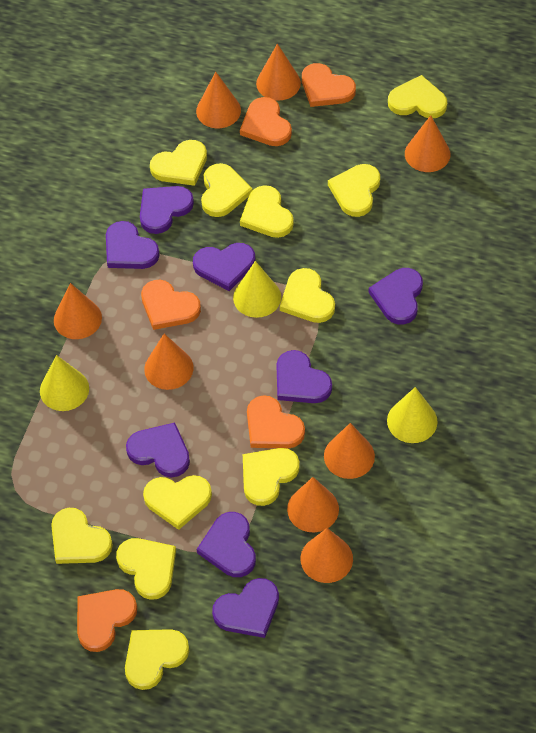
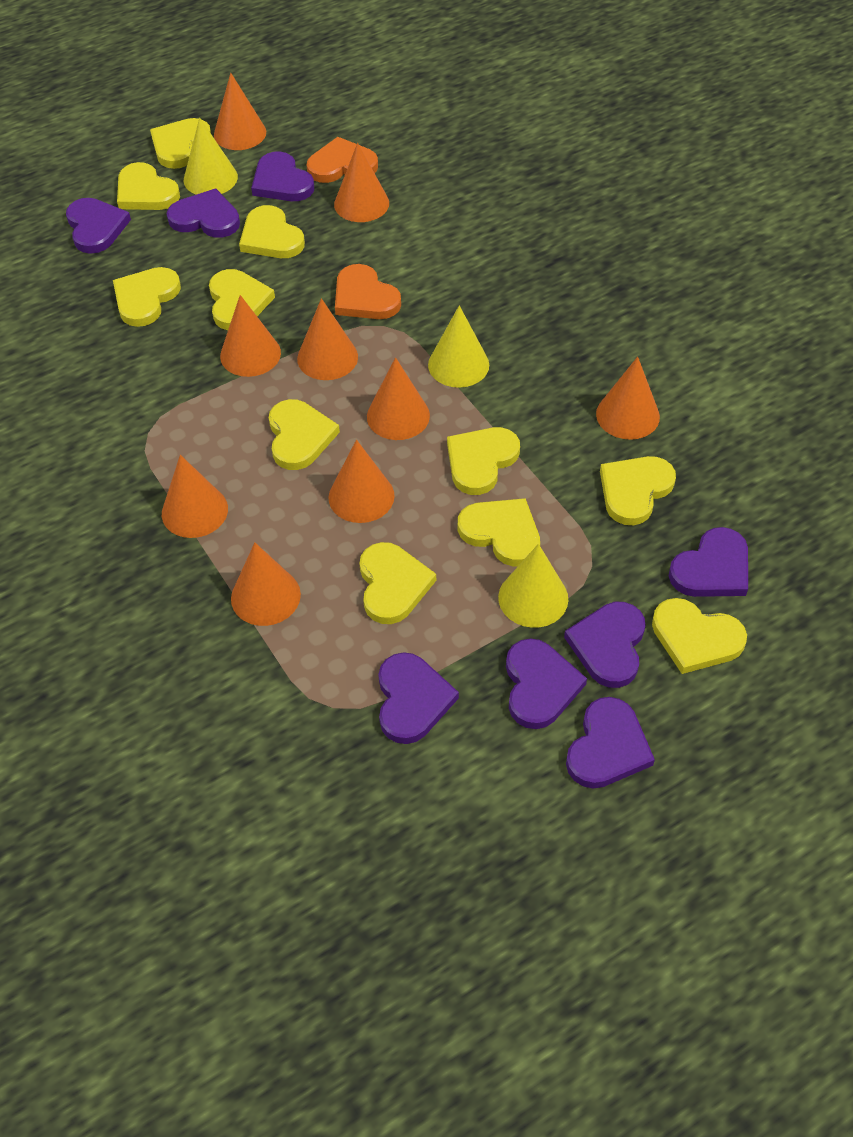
orange cone: 8 -> 9
orange heart: 5 -> 2

